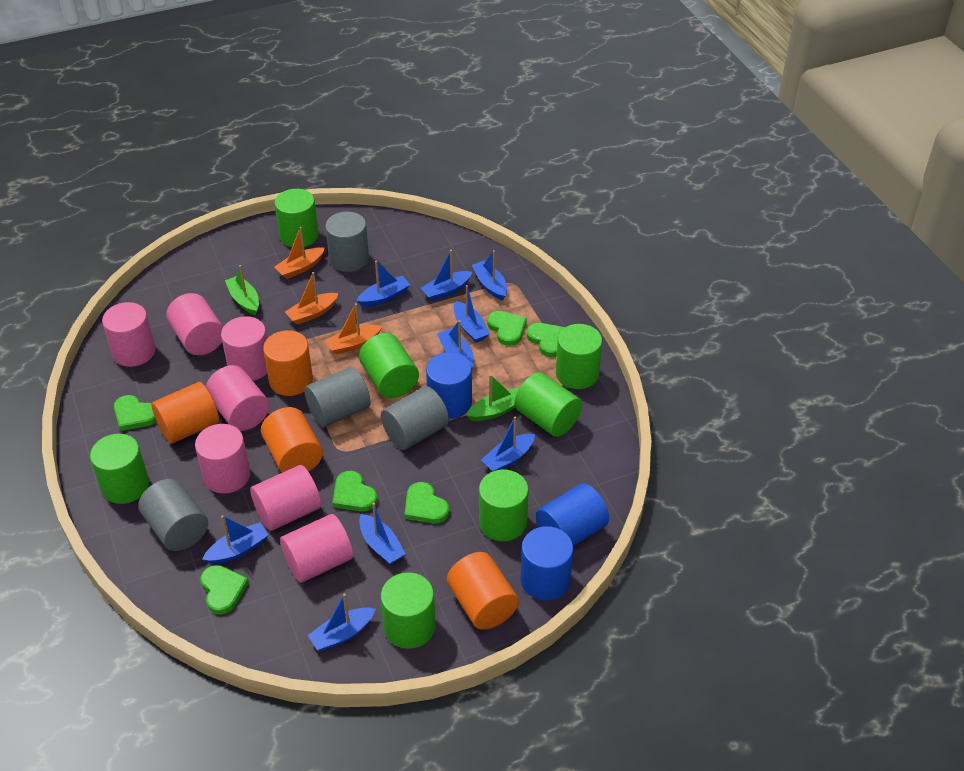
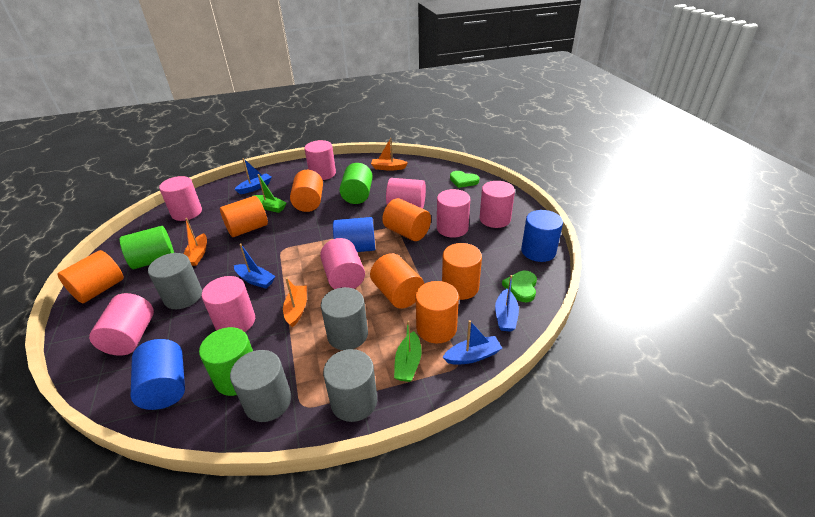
blue boat: 9 -> 4
green cylinder: 7 -> 3
green heart: 6 -> 2
orange cylinder: 4 -> 7
pink cylinder: 7 -> 8

